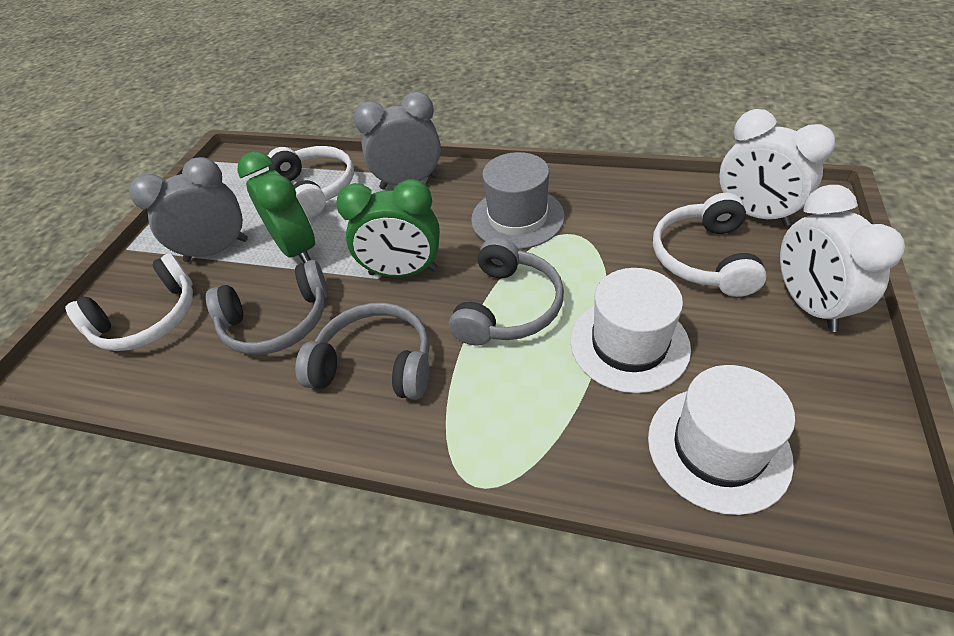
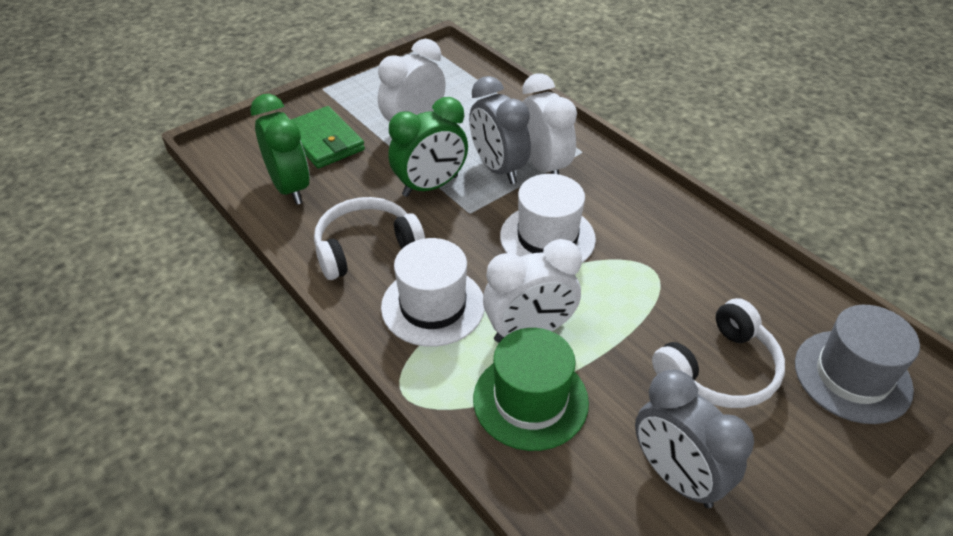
green hat: 0 -> 1
green wallet: 0 -> 1
grey headphones: 3 -> 0
white clock: 2 -> 3
white headphones: 3 -> 2

